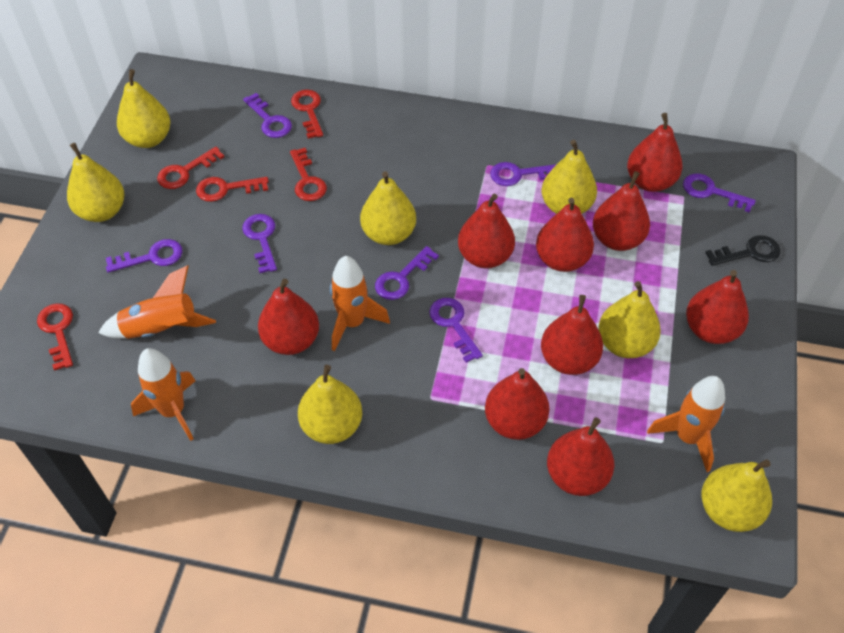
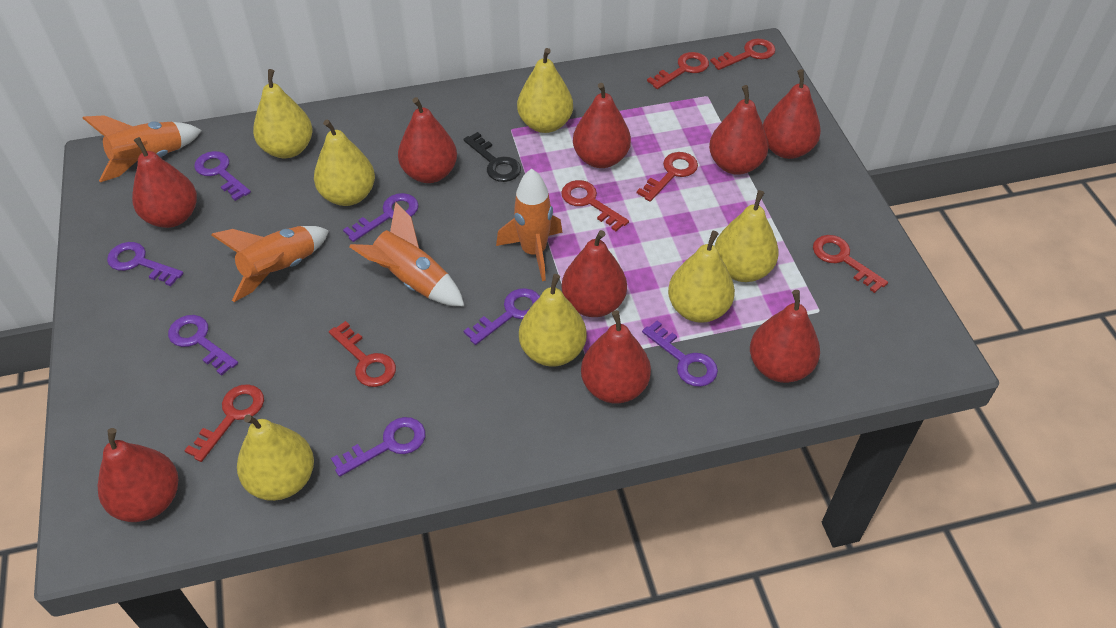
red key: 5 -> 7

